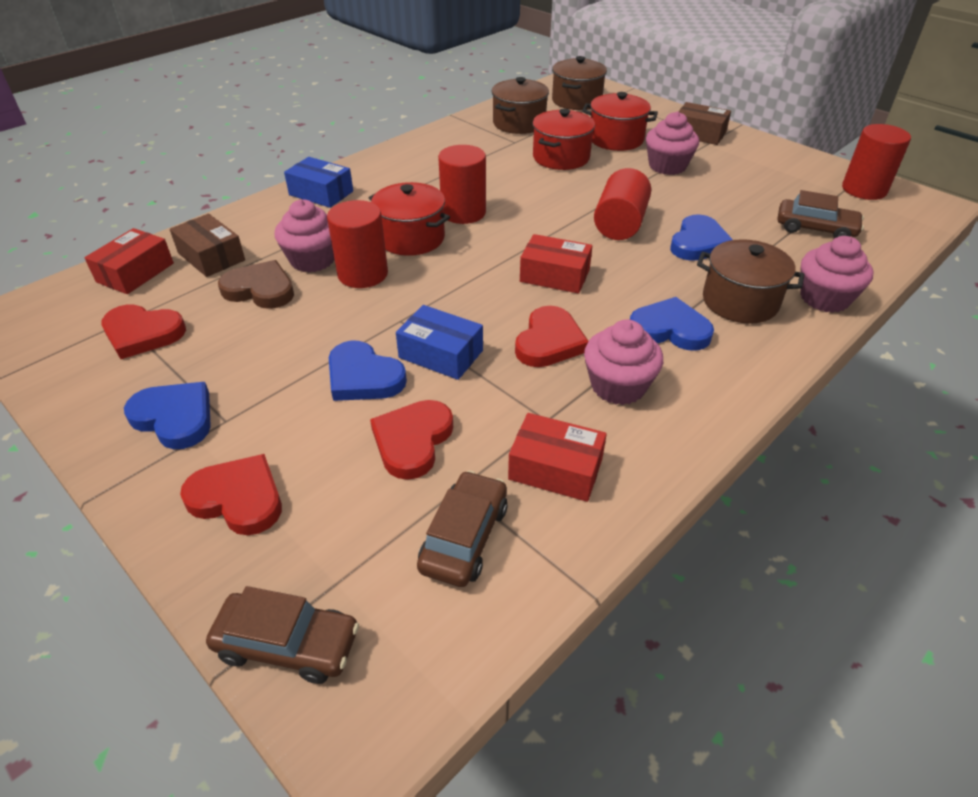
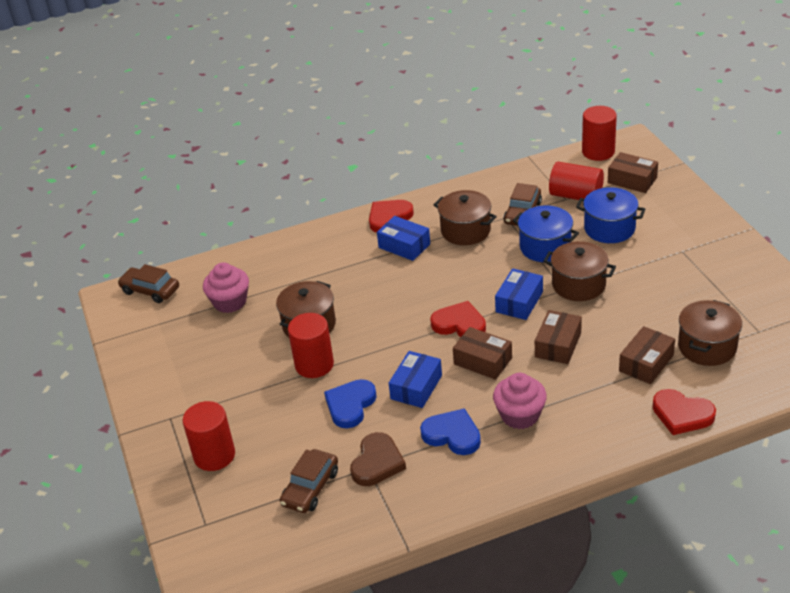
blue box: 2 -> 3
blue heart: 4 -> 2
blue pot: 0 -> 2
brown box: 2 -> 4
brown pot: 3 -> 4
pink cupcake: 4 -> 2
red box: 3 -> 0
red heart: 4 -> 3
red pot: 3 -> 0

